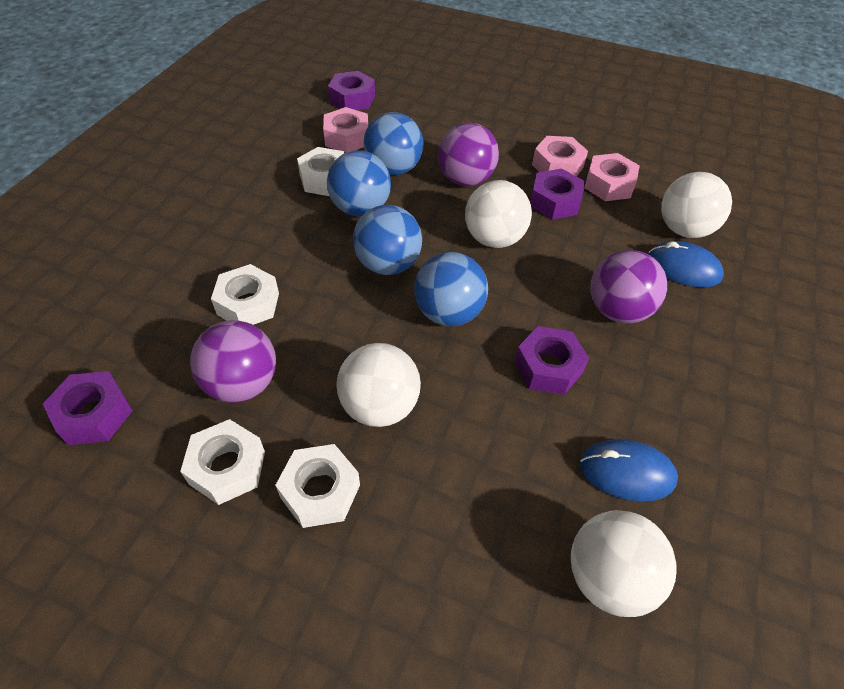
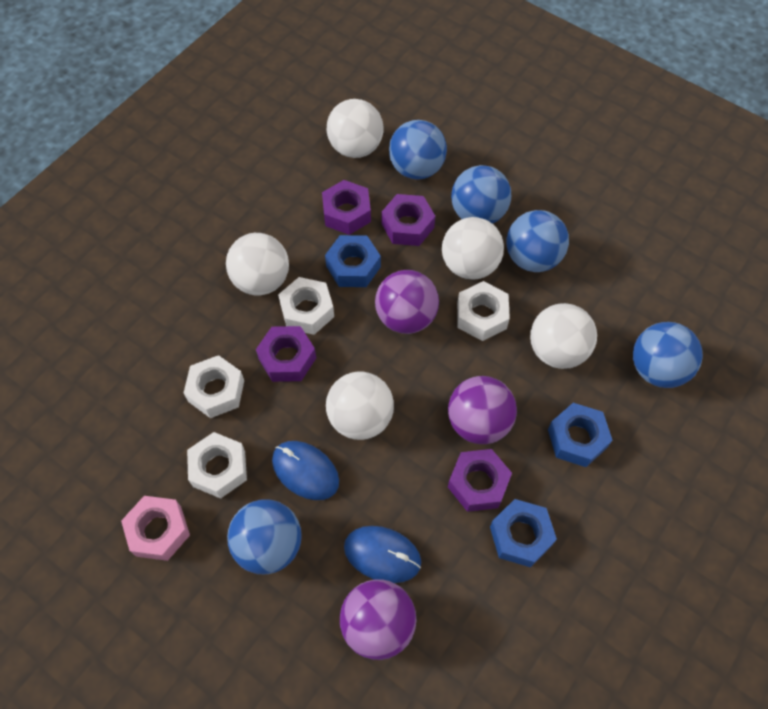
blue ball: 4 -> 5
blue nut: 0 -> 3
pink nut: 3 -> 1
white ball: 4 -> 5

